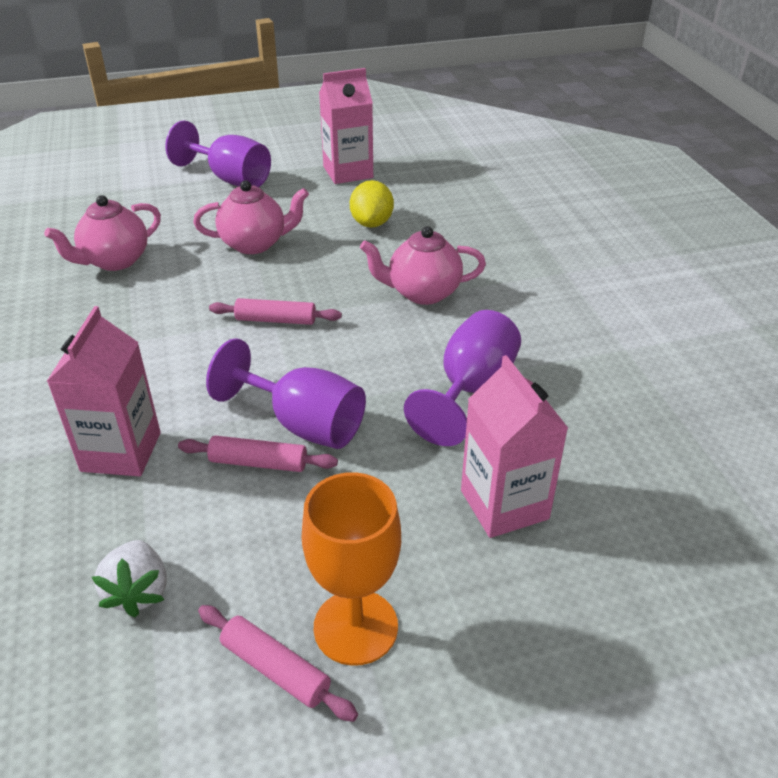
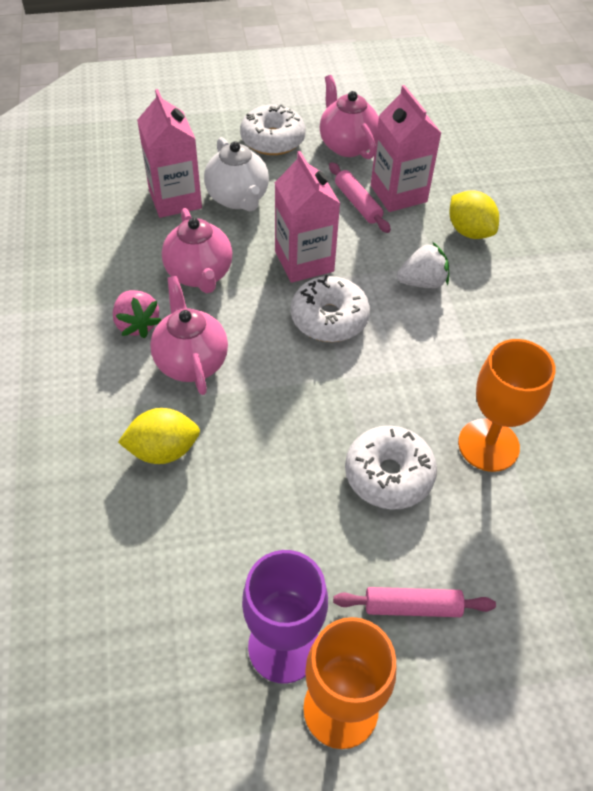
orange goblet: 1 -> 2
pink rolling pin: 3 -> 2
pink strawberry: 0 -> 1
purple goblet: 3 -> 1
white donut: 0 -> 3
white teapot: 0 -> 1
yellow lemon: 1 -> 2

